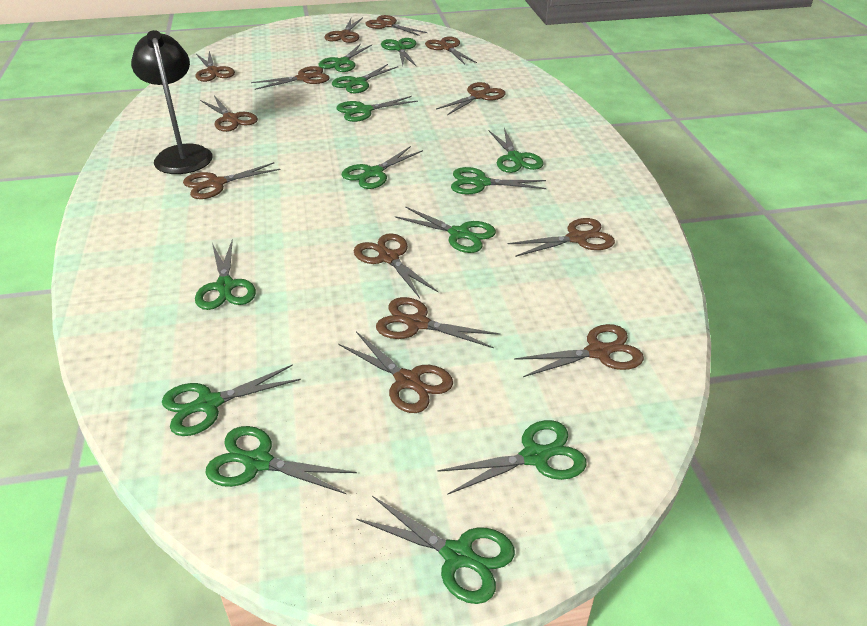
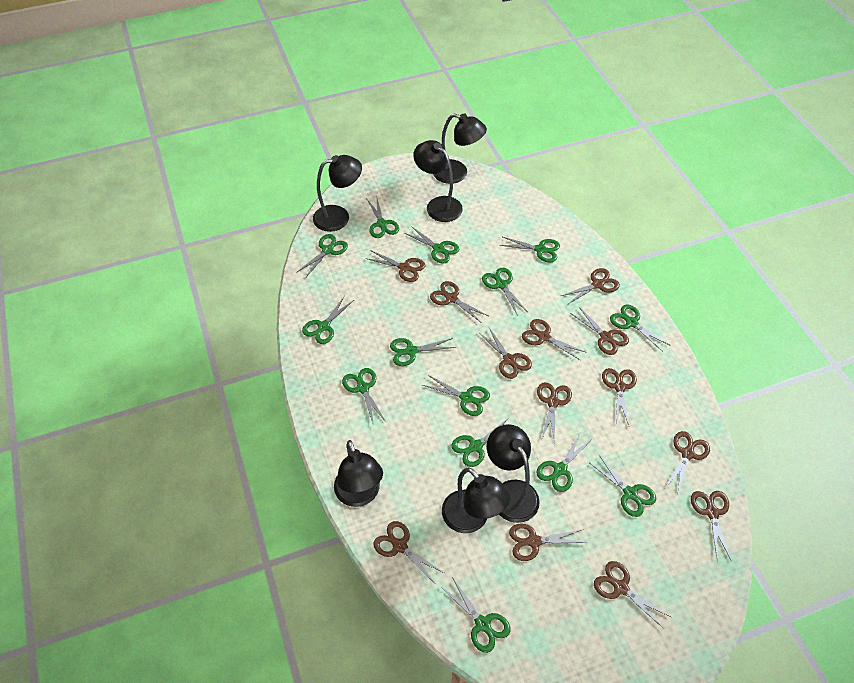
black lamp: 1 -> 6
green scissors: 13 -> 14

